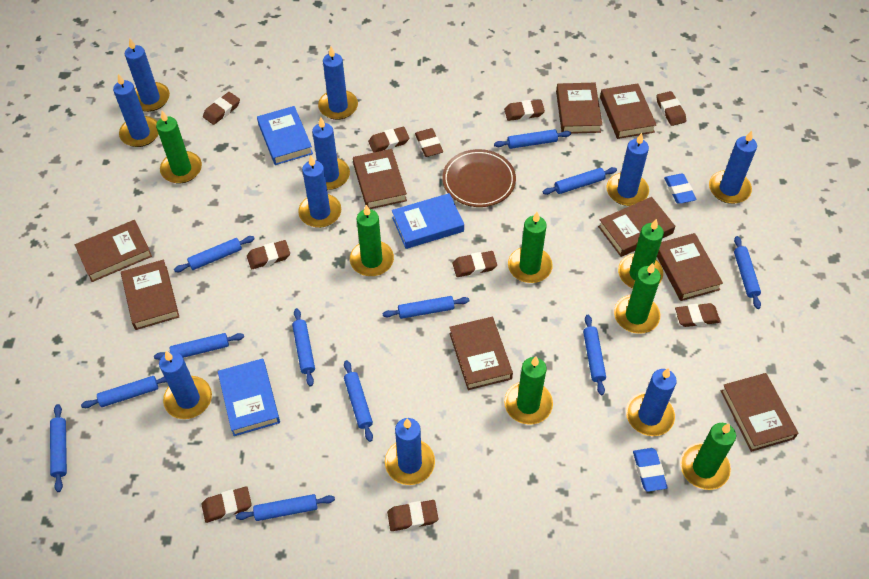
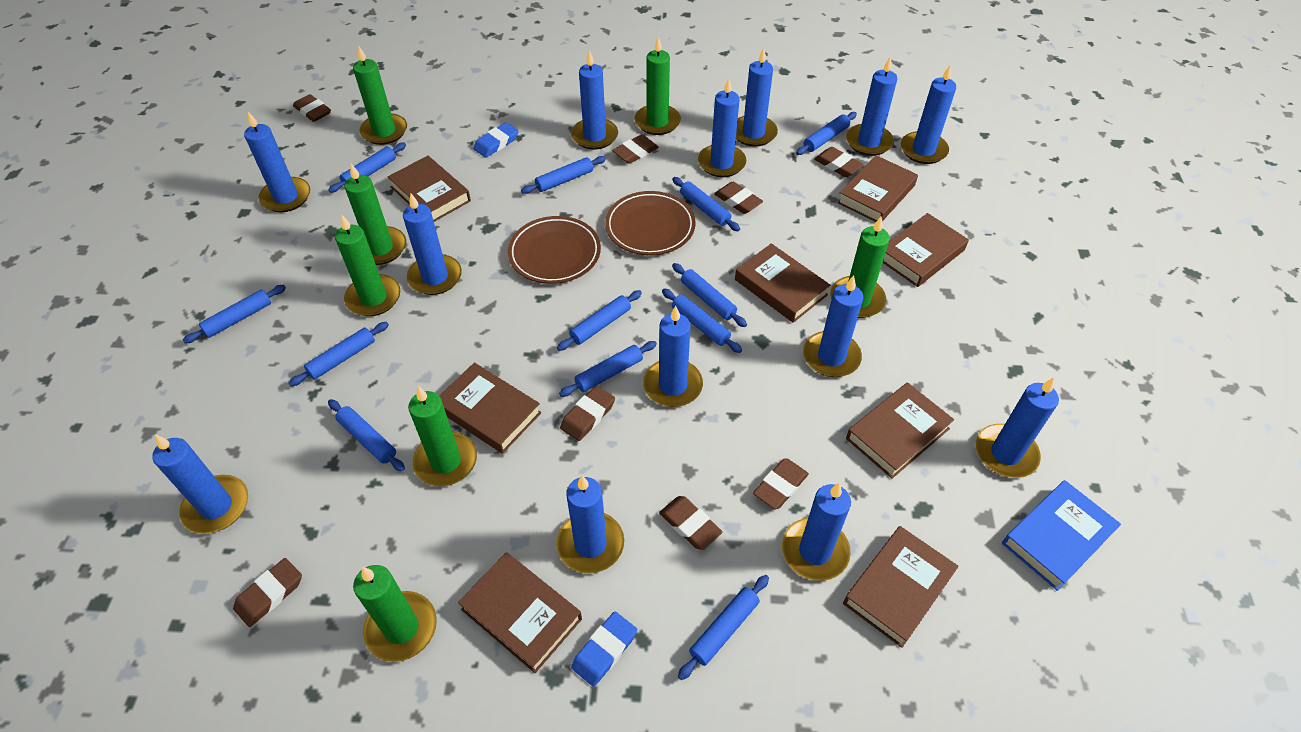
blue book: 3 -> 1
blue candle: 10 -> 13
brown book: 9 -> 8
brown eraser: 10 -> 8
brown plate: 1 -> 2

